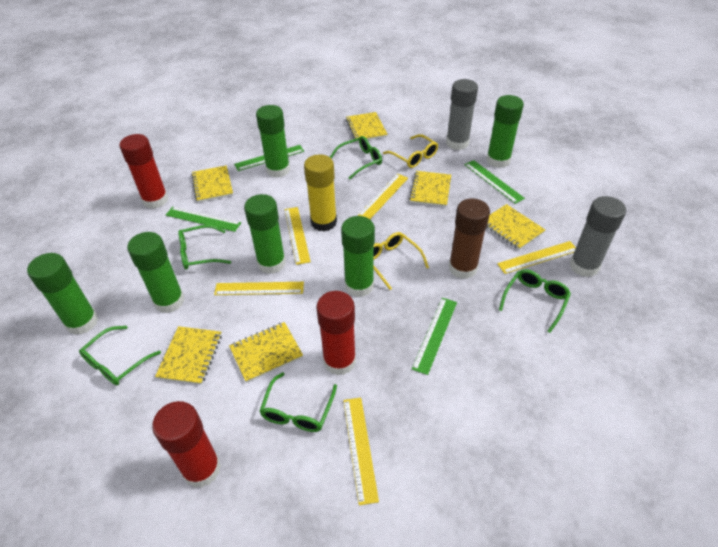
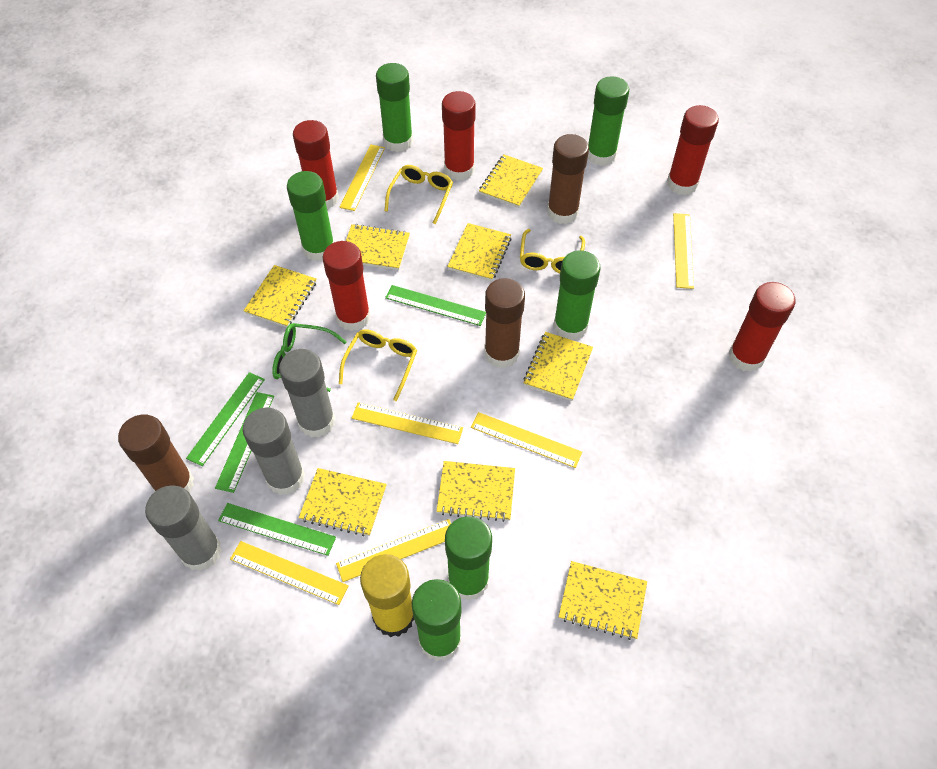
brown glue stick: 1 -> 3
green glasses: 5 -> 1
grey glue stick: 2 -> 3
red glue stick: 3 -> 5
yellow glasses: 2 -> 3
yellow notebook: 6 -> 8
yellow ruler: 5 -> 6

